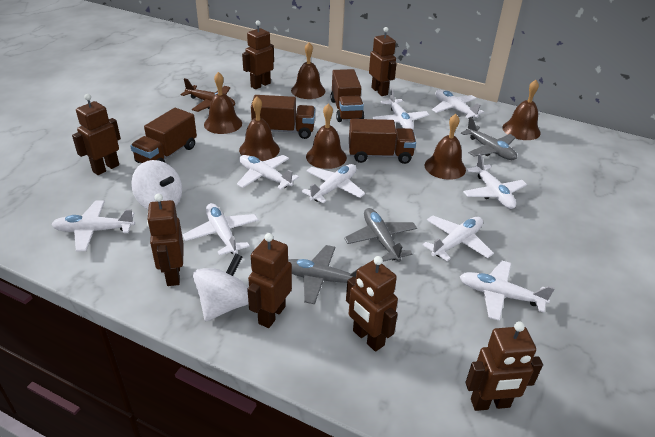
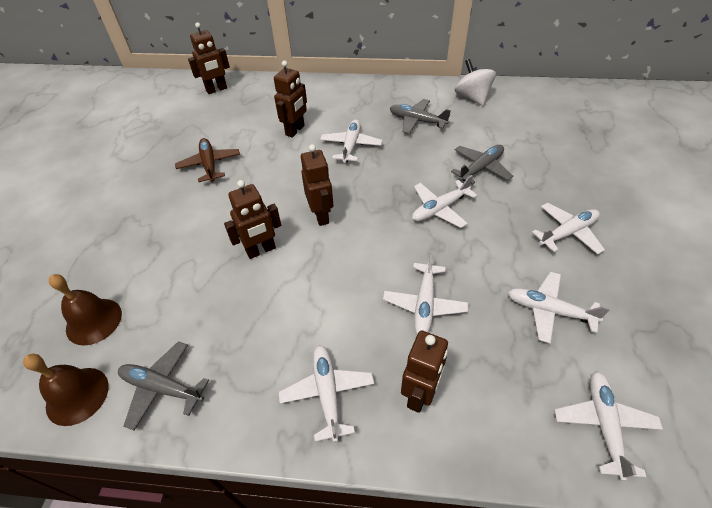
brown bell: 6 -> 2
brown robot: 7 -> 5
brown truck: 4 -> 0
white plane: 9 -> 7
white spinning top: 2 -> 1

